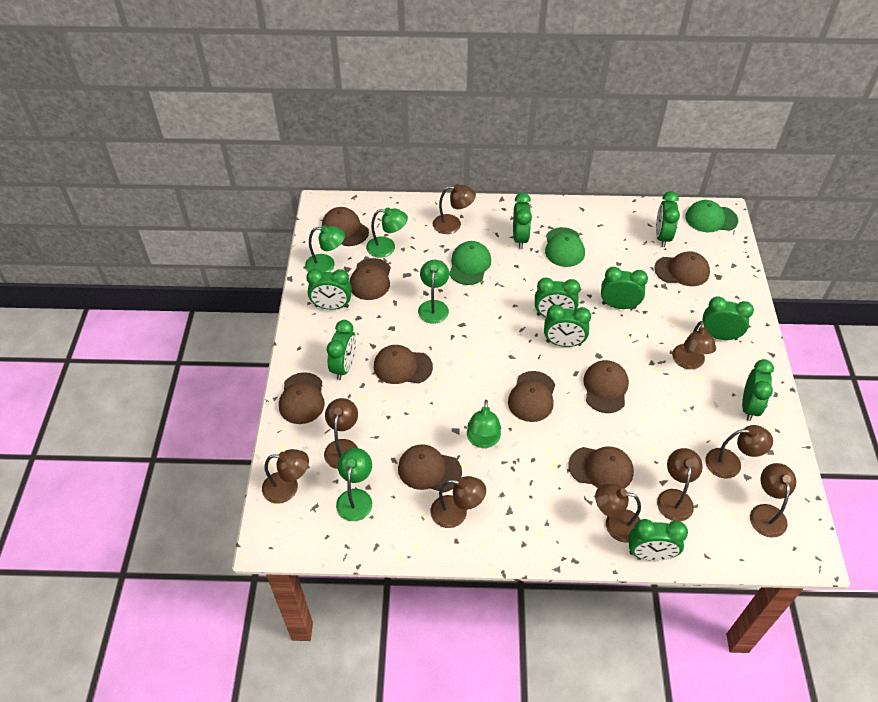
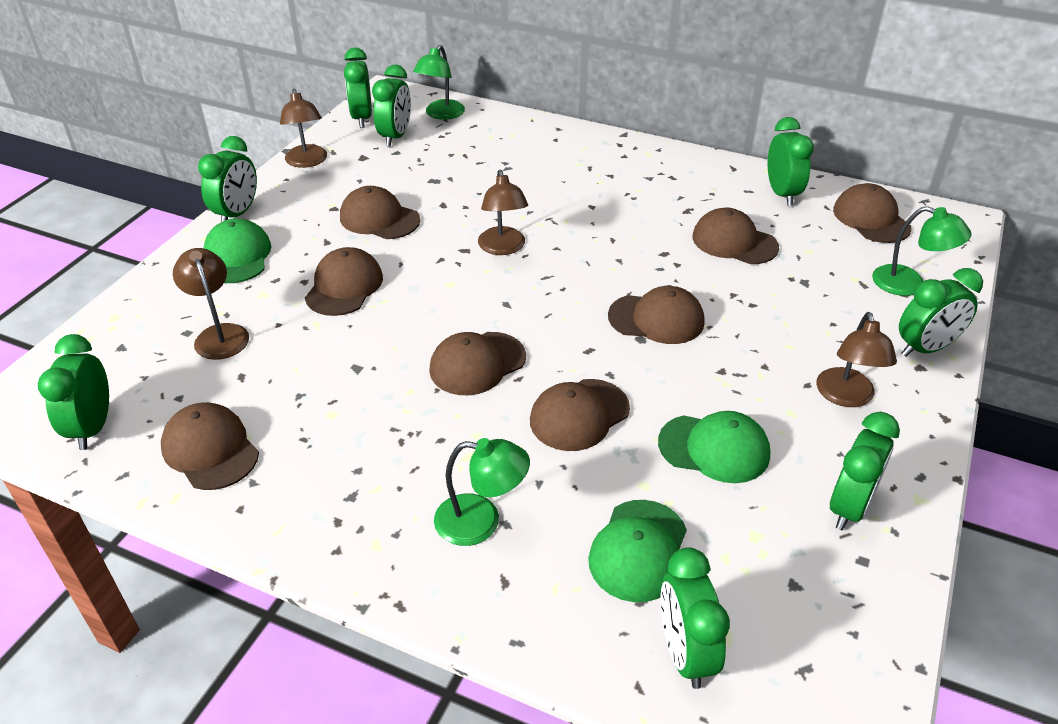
brown cap: 9 -> 8
brown lamp: 9 -> 4
green clock: 10 -> 8
green lamp: 5 -> 3

